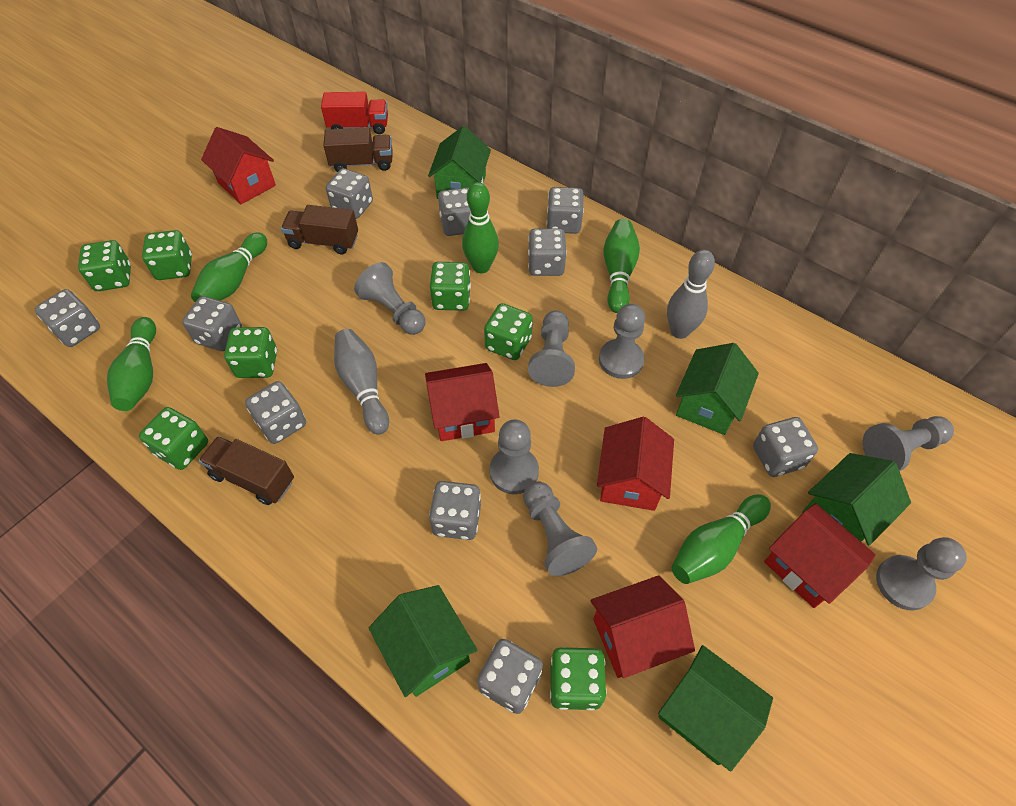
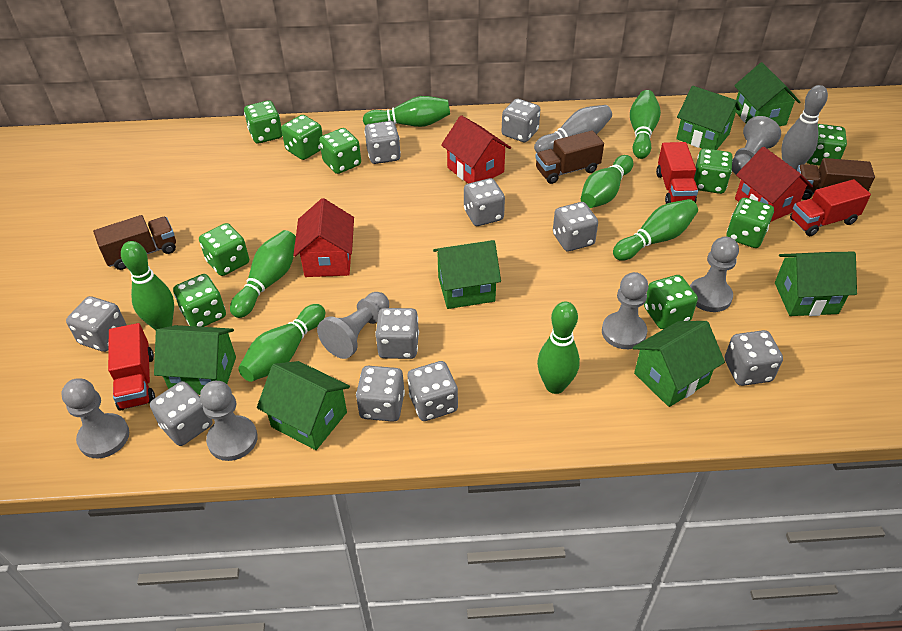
green bowling pin: 5 -> 8
green dice: 7 -> 9
green house: 5 -> 7
grey pawn: 7 -> 6
red house: 5 -> 3
red truck: 1 -> 3

